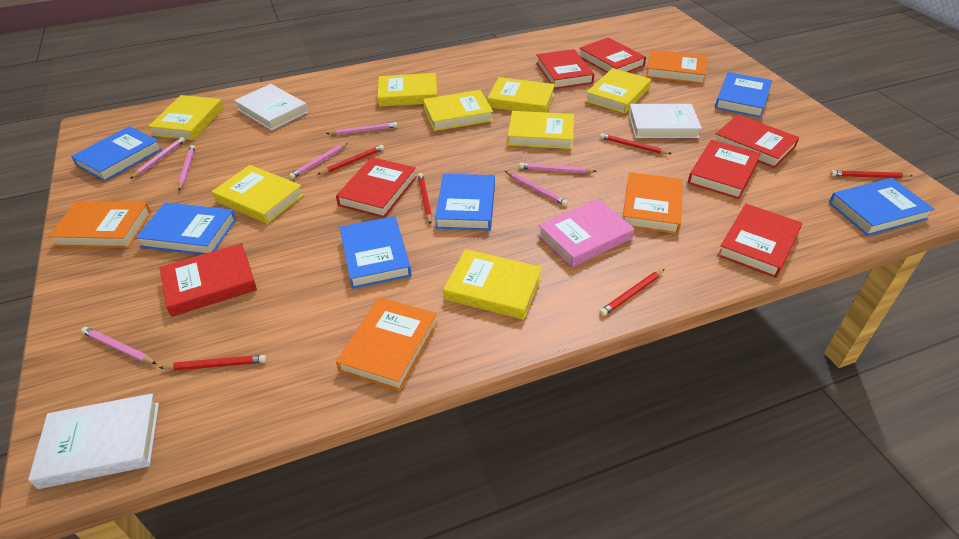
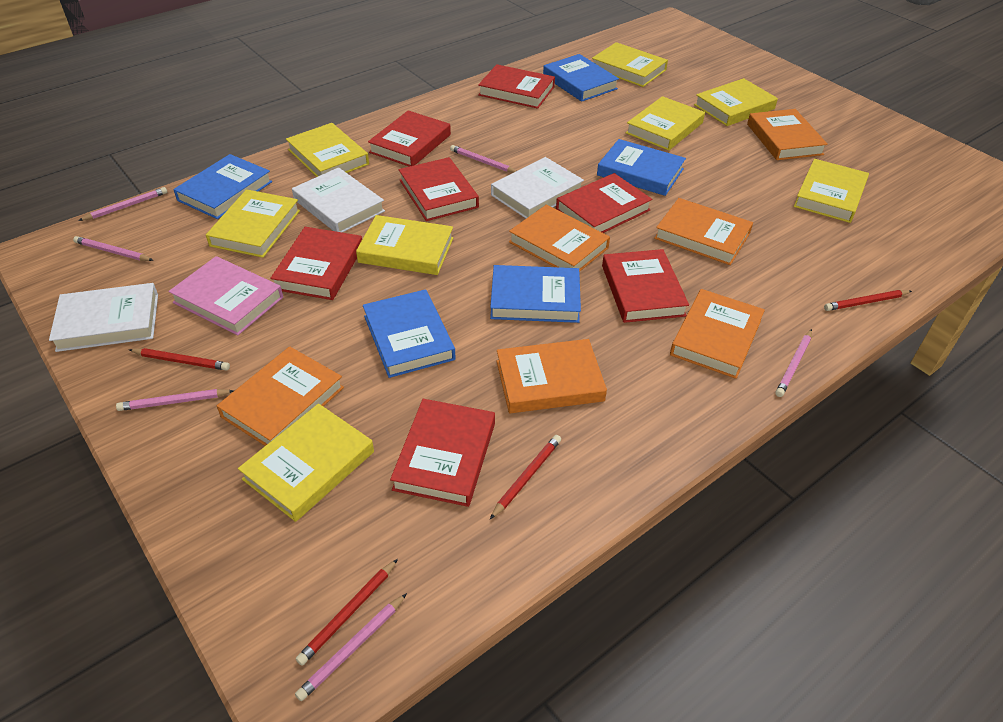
blue book: 6 -> 5
orange book: 4 -> 6
pink pencil: 7 -> 6
red pencil: 6 -> 4

